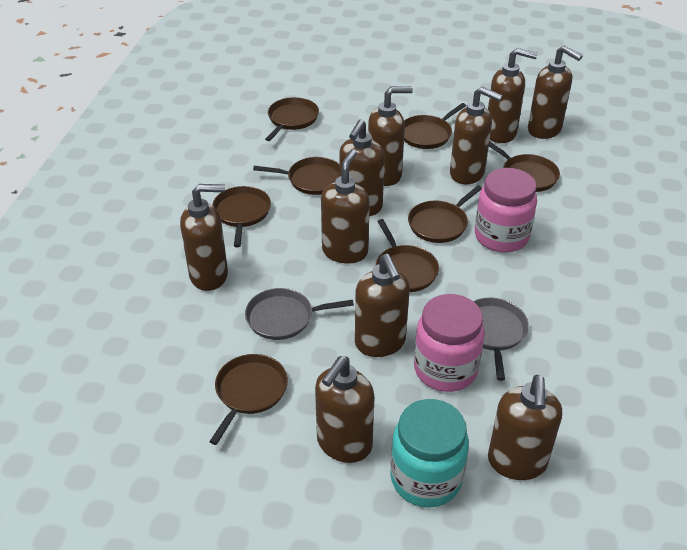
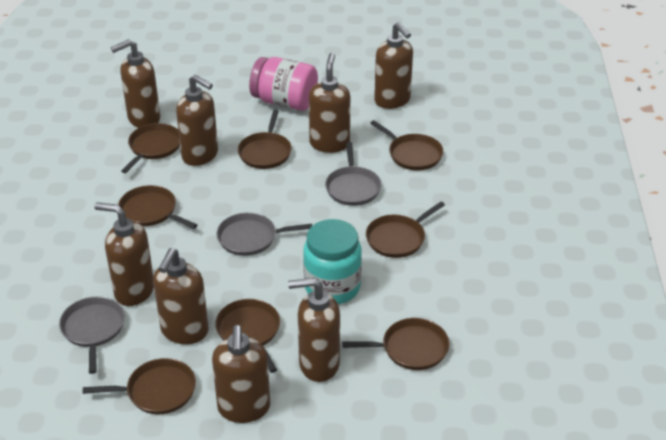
brown soap dispenser: 10 -> 8
grey pan: 2 -> 3
pink jar: 2 -> 1

